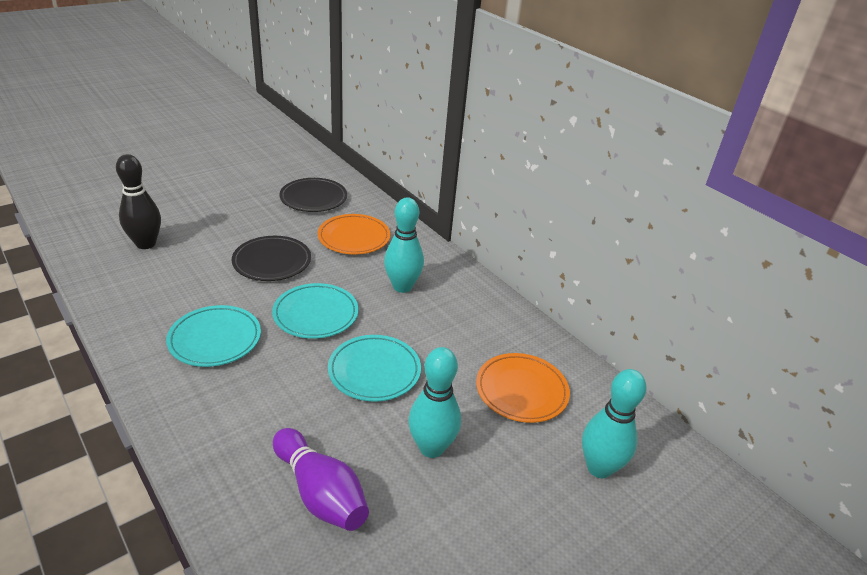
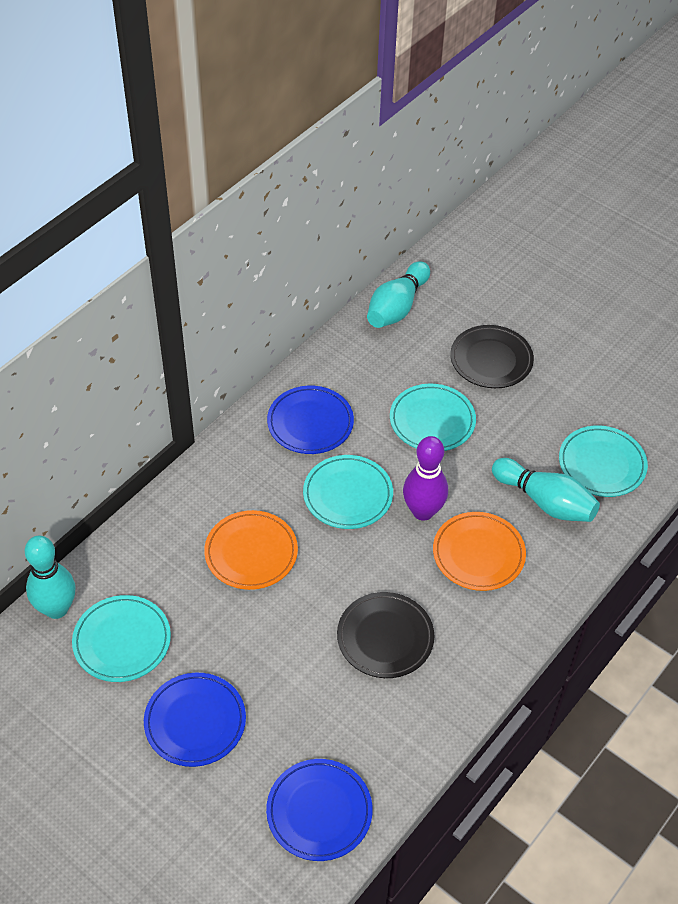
black bowling pin: 1 -> 0
blue plate: 0 -> 3
turquoise plate: 3 -> 4

